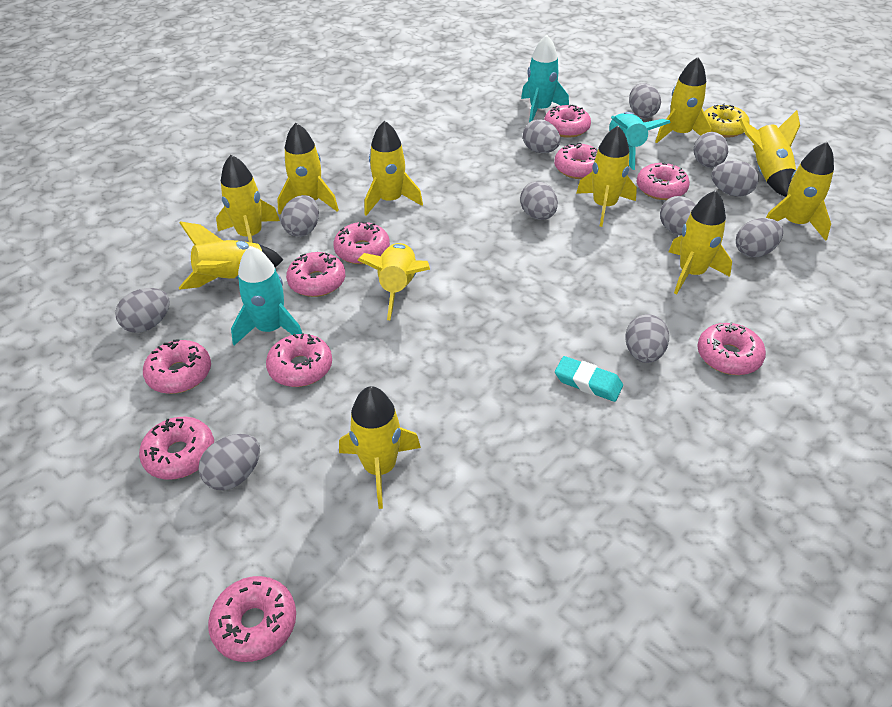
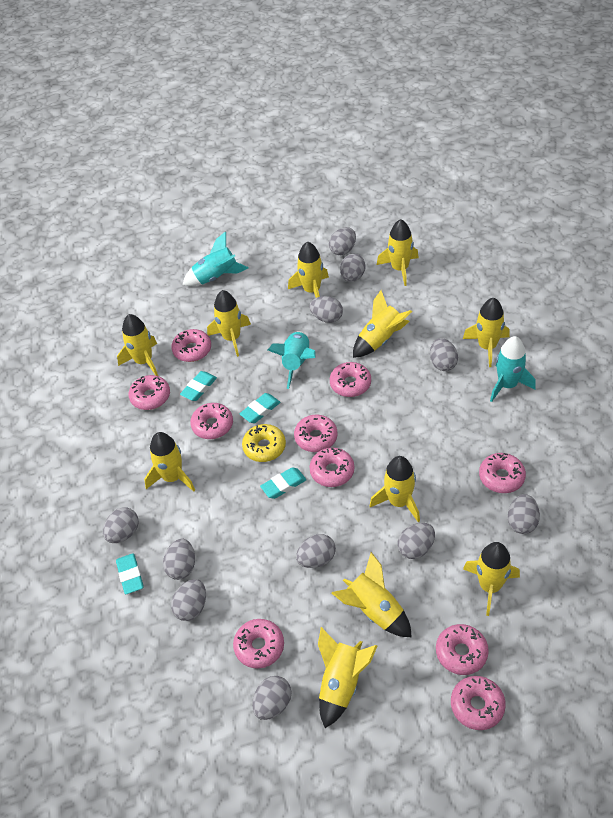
turquoise eraser: 1 -> 4

